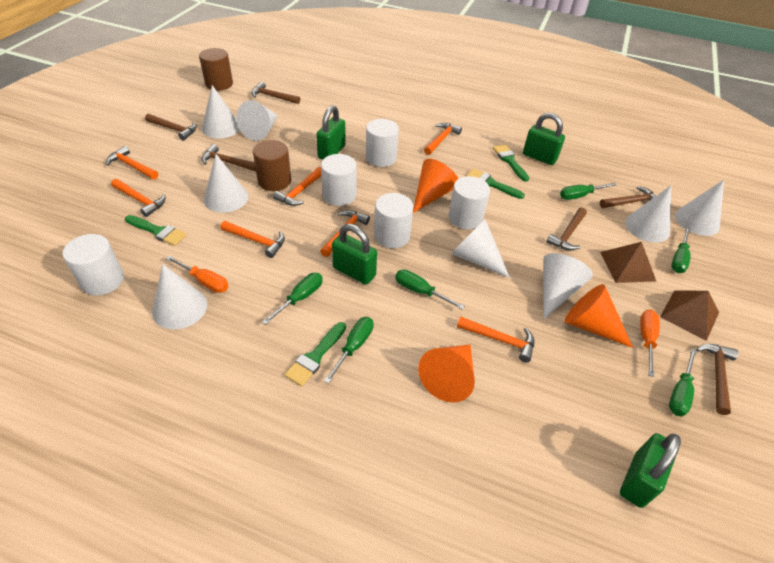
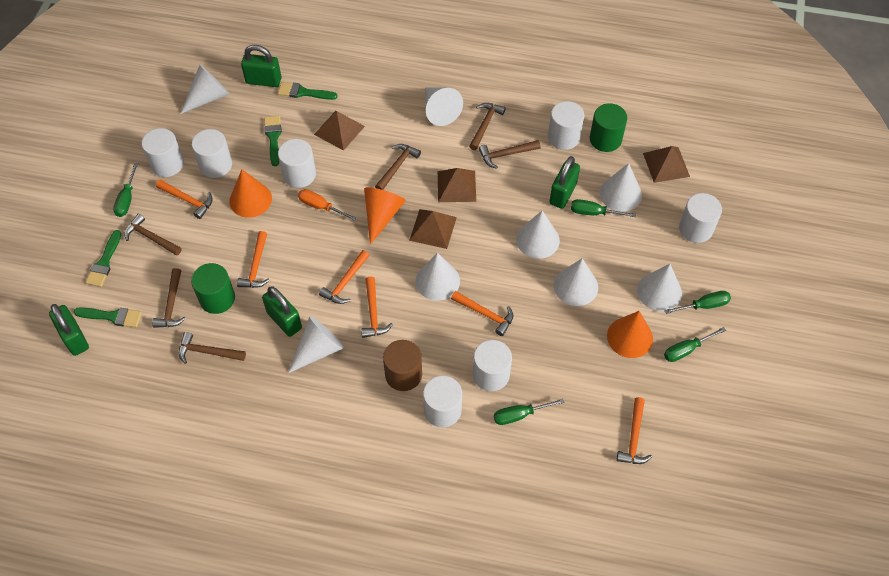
brown cylinder: 2 -> 1
brown pyramid: 2 -> 4
green cylinder: 0 -> 2
green screwdriver: 6 -> 5
orange hammer: 7 -> 6
orange screwdriver: 2 -> 1
white cylinder: 5 -> 7

